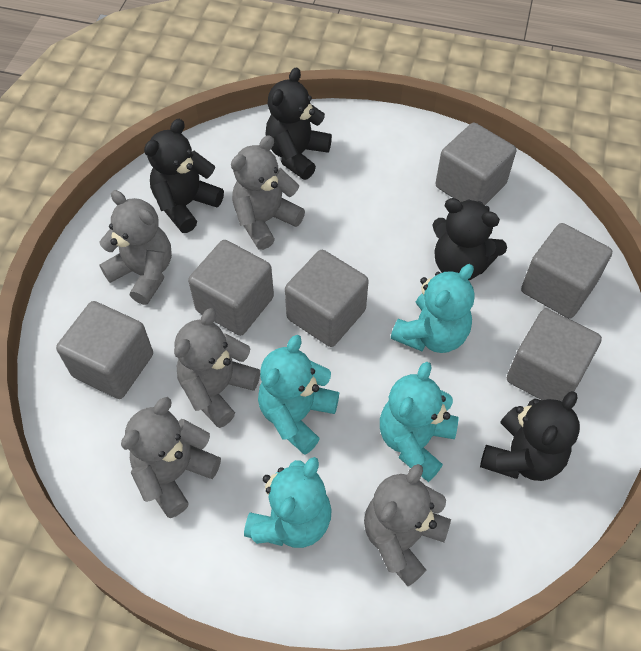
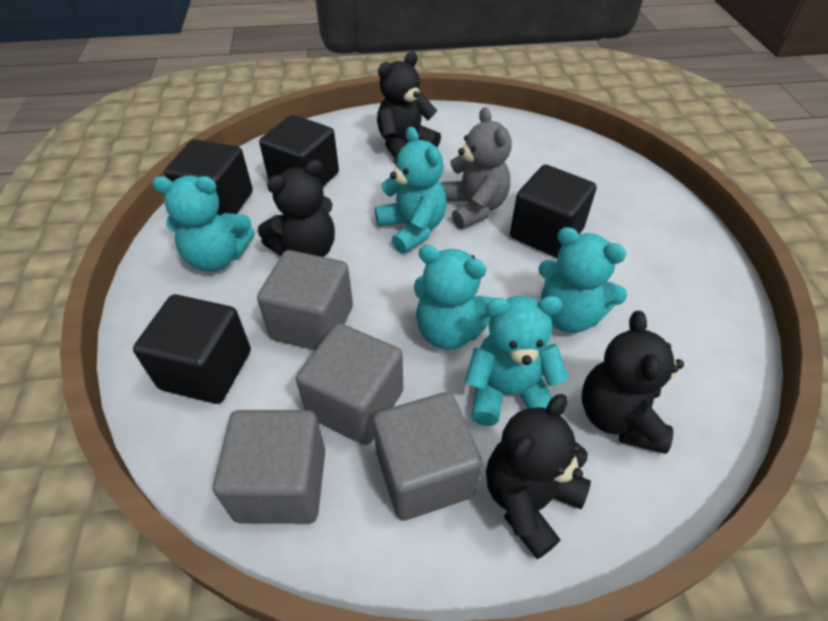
black cube: 0 -> 4
grey cube: 6 -> 4
grey teddy bear: 5 -> 1
turquoise teddy bear: 4 -> 5

